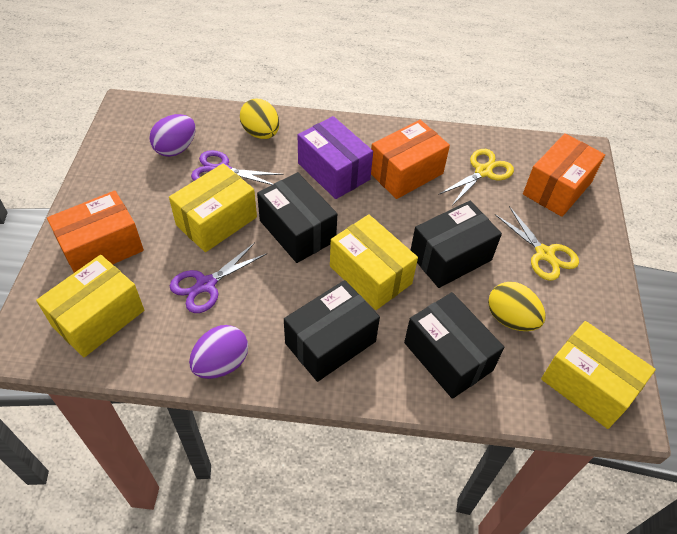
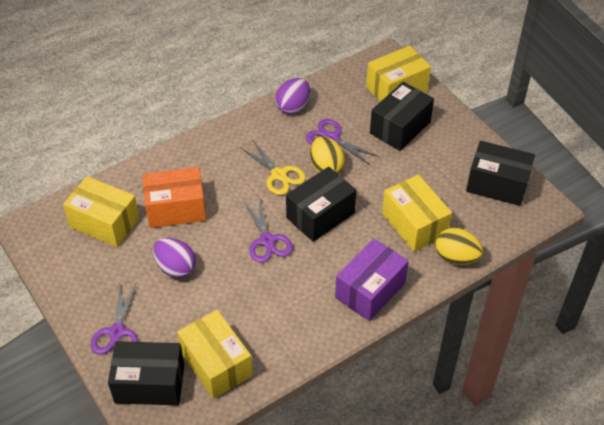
orange box: 3 -> 1
purple scissors: 2 -> 3
yellow scissors: 2 -> 1

